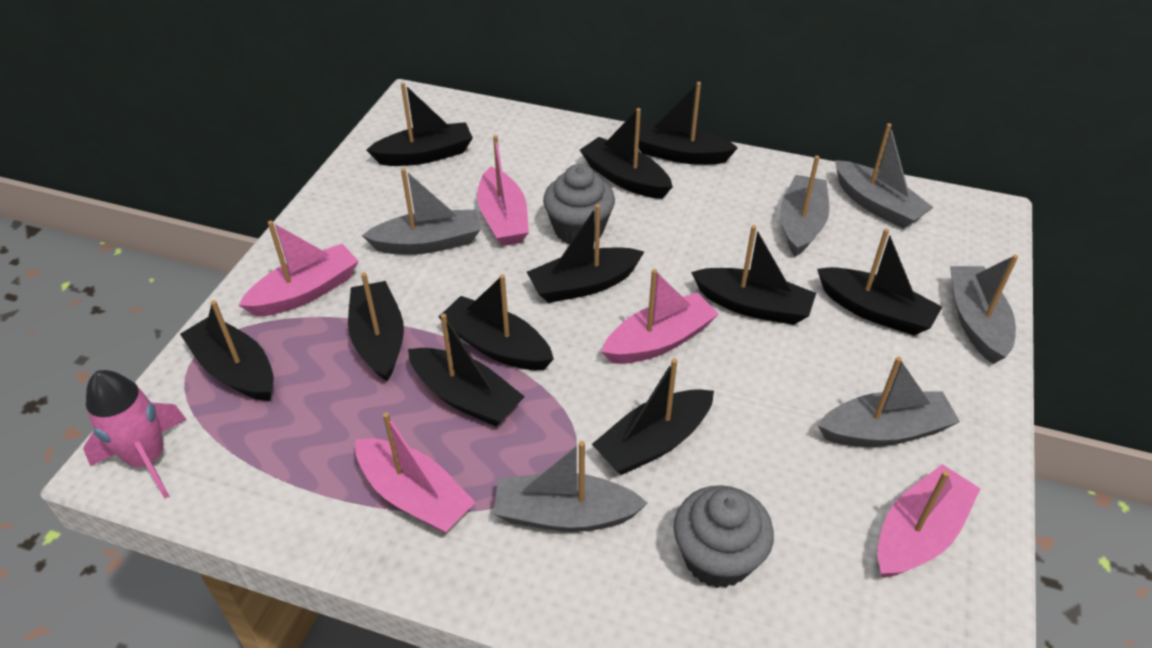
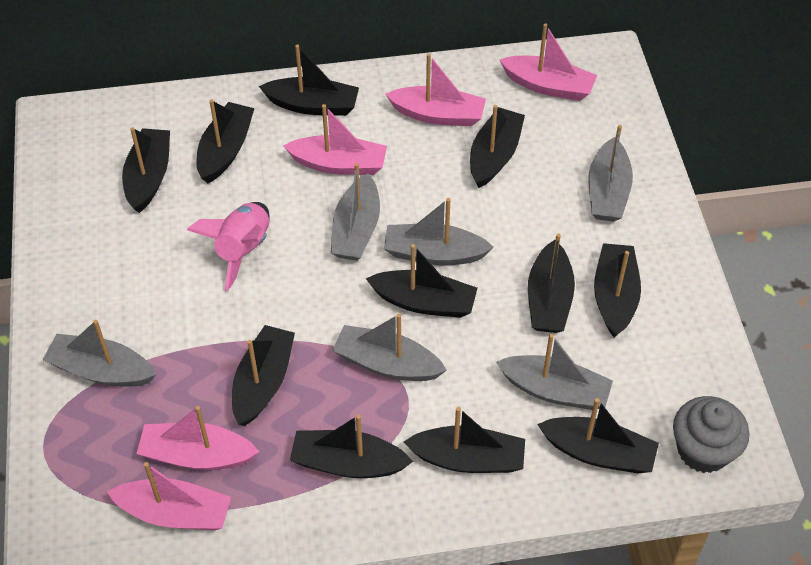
grey cupcake: 2 -> 1

